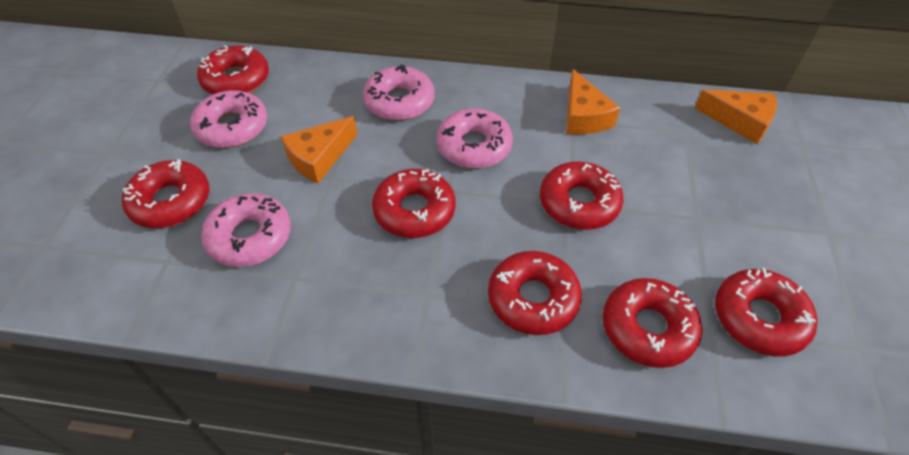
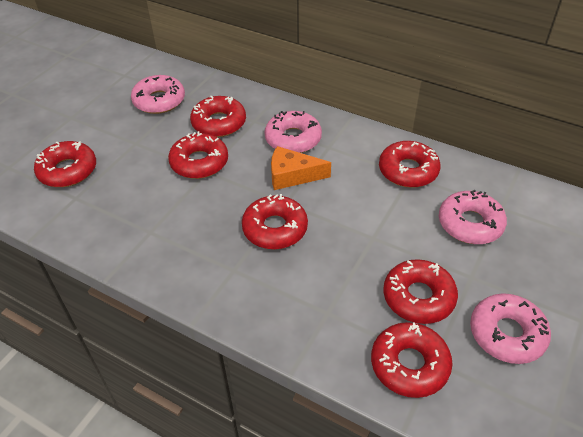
orange cheese: 3 -> 1

